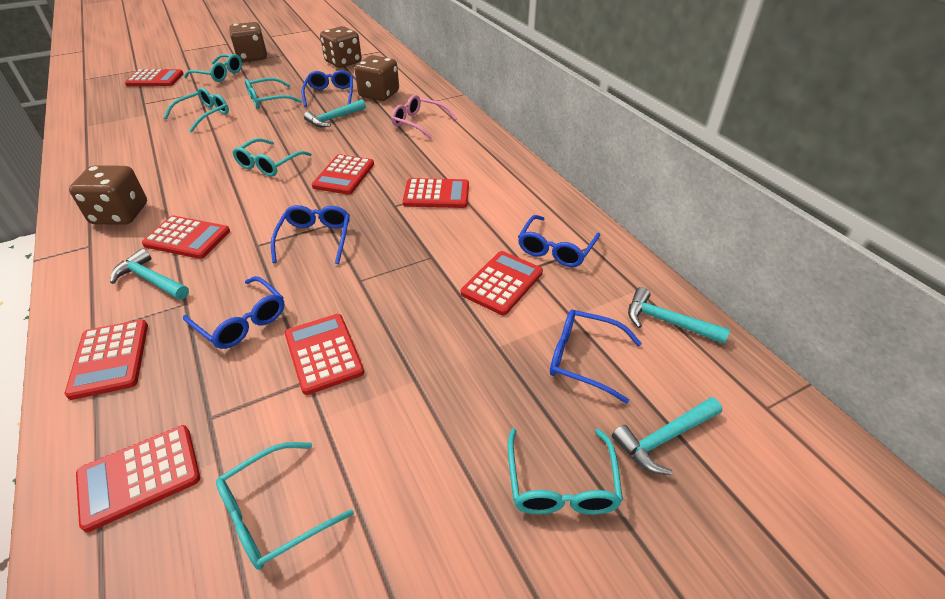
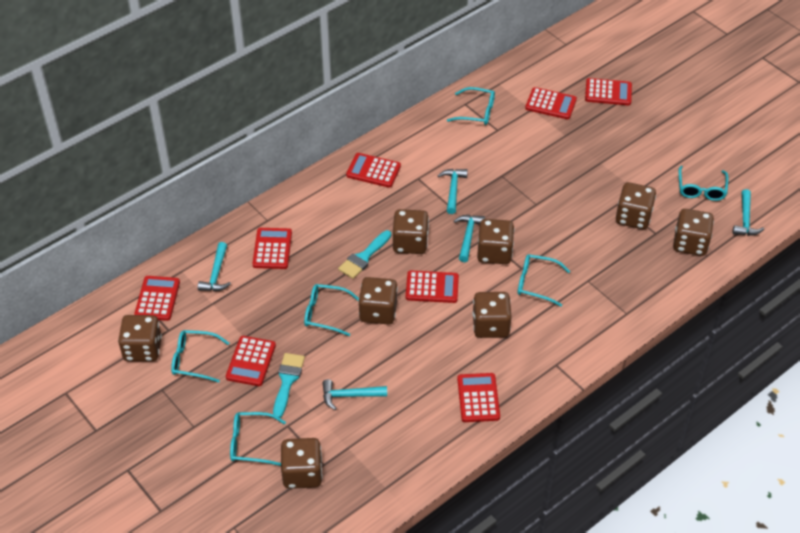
blue glasses: 5 -> 0
brown dice: 4 -> 8
pink glasses: 1 -> 0
turquoise brush: 0 -> 2
turquoise hammer: 4 -> 5

